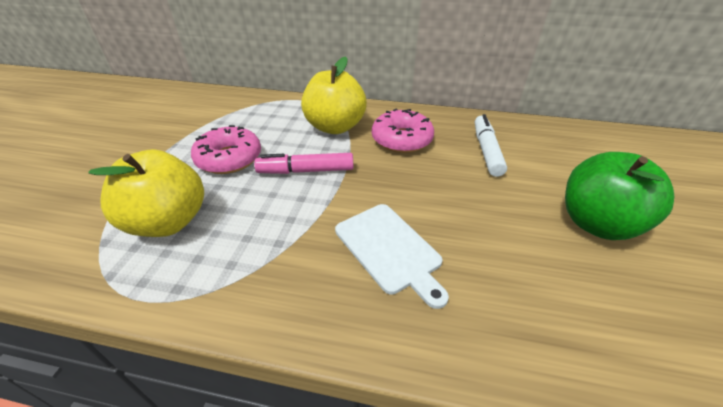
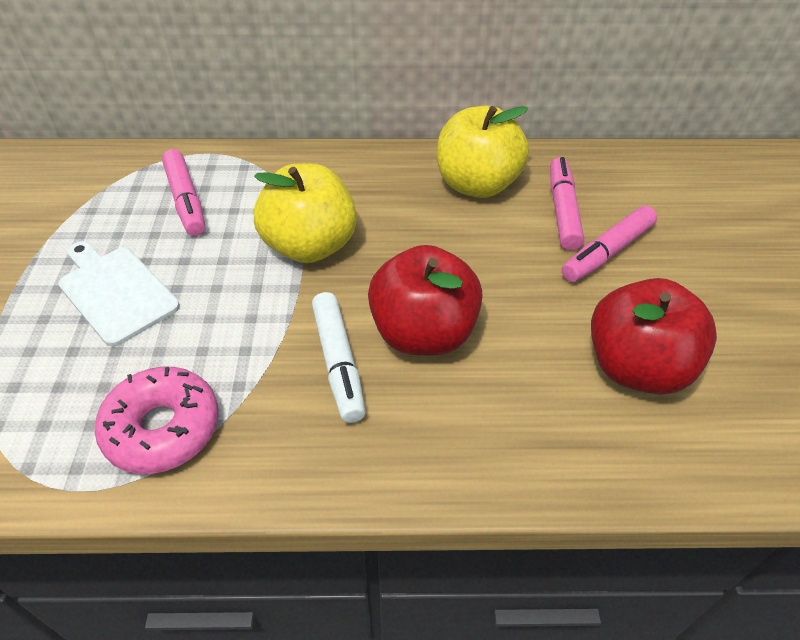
green apple: 1 -> 0
pink donut: 2 -> 1
pink marker: 1 -> 3
red apple: 0 -> 2

